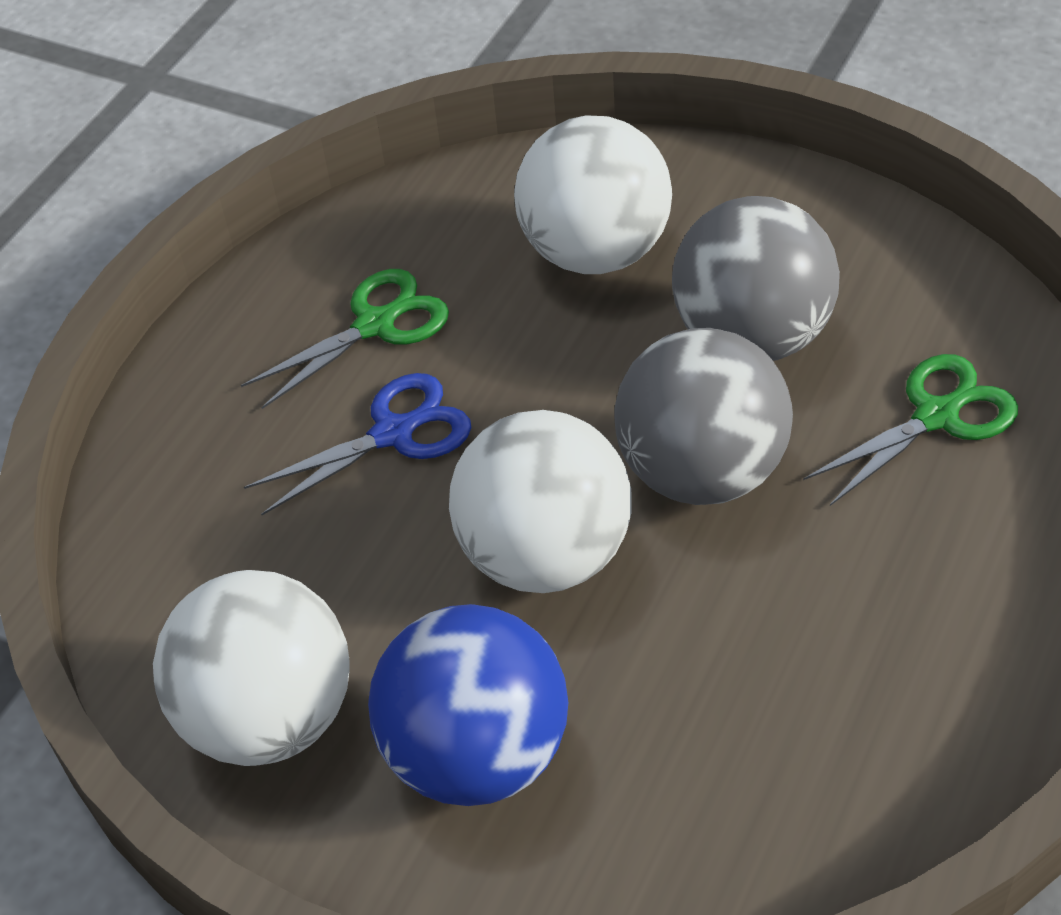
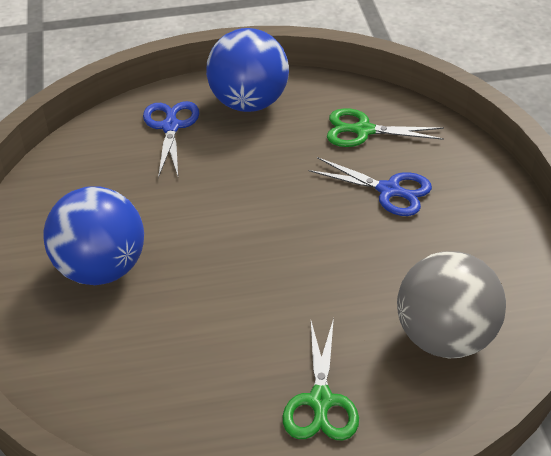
blue ball: 1 -> 2
blue scissors: 1 -> 2
grey ball: 2 -> 1
white ball: 3 -> 0

